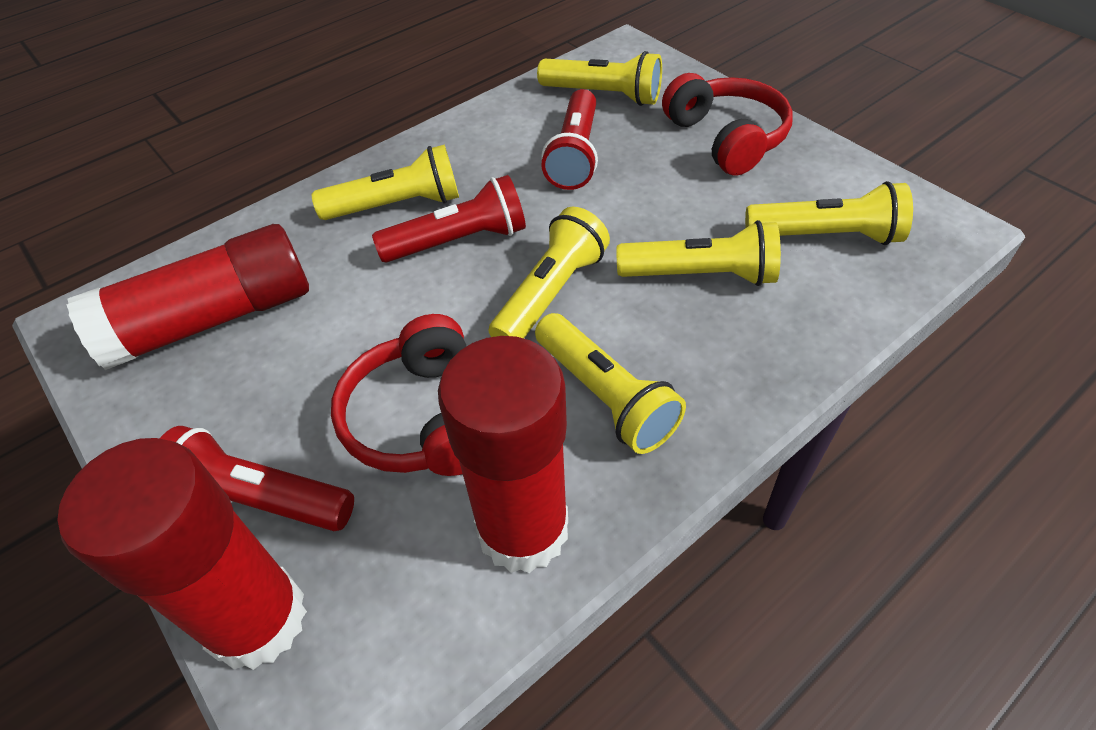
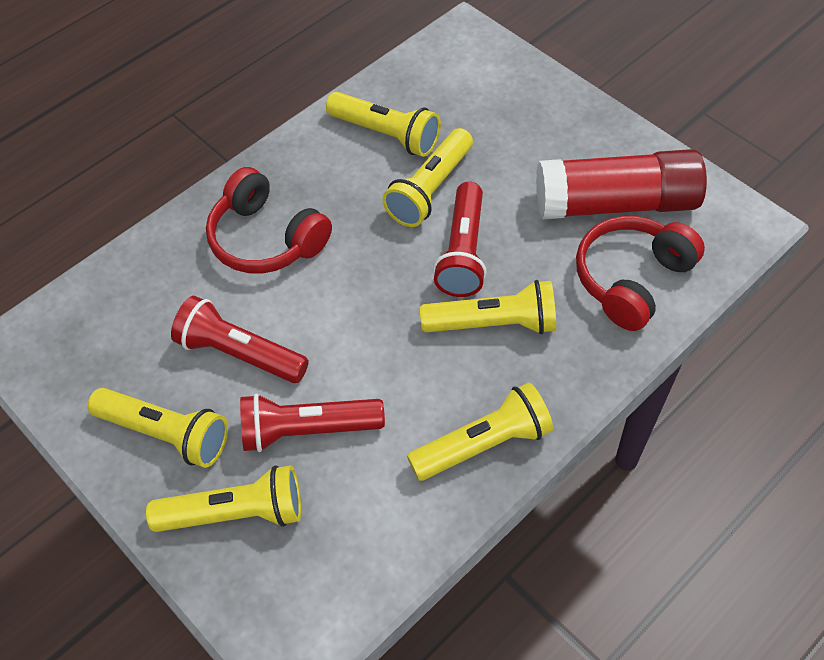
red glue stick: 3 -> 1

